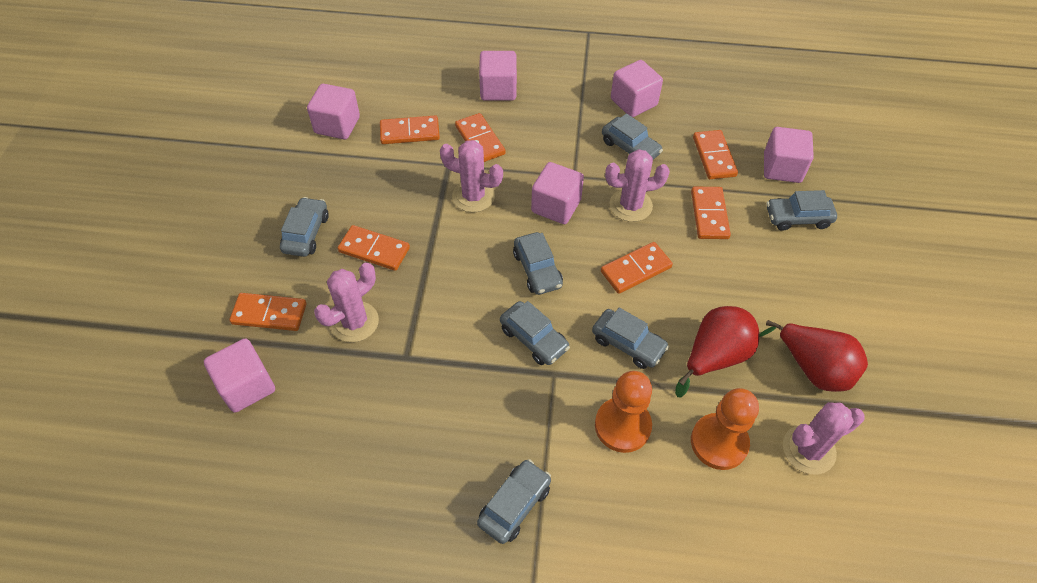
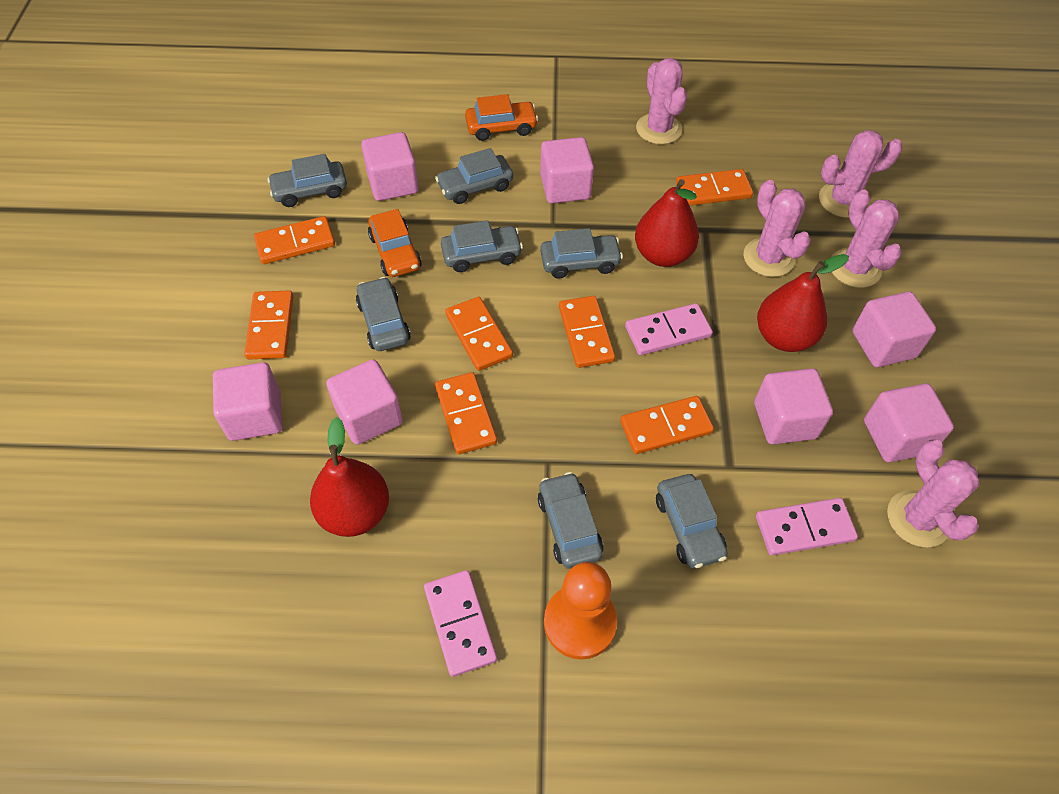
orange car: 0 -> 2
orange pawn: 2 -> 1
pink cactus: 4 -> 5
pink cube: 6 -> 7
pink domino: 0 -> 3
red pear: 2 -> 3

